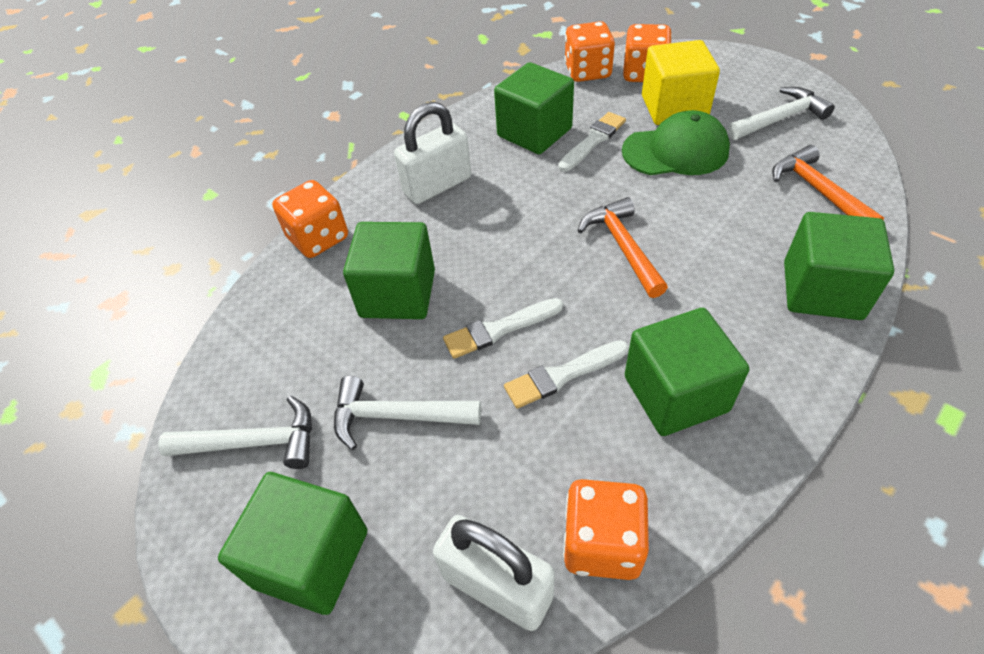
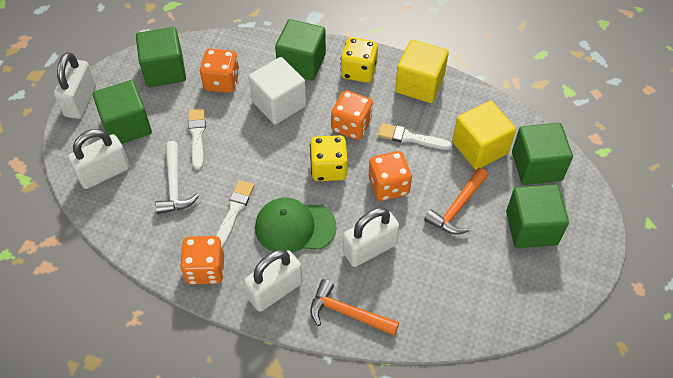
white cube: 0 -> 1
white hammer: 3 -> 1
white padlock: 2 -> 4
yellow cube: 1 -> 2
yellow dice: 0 -> 2

